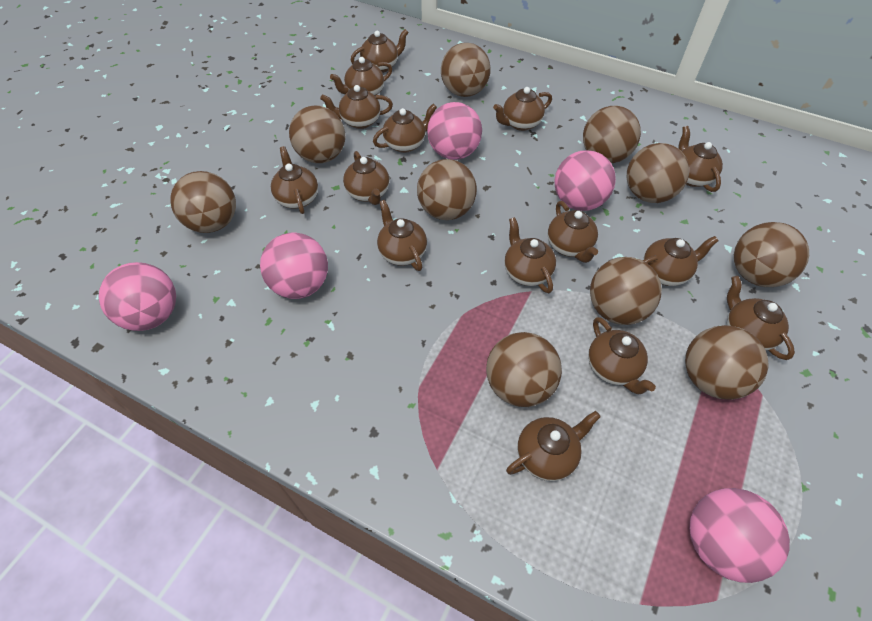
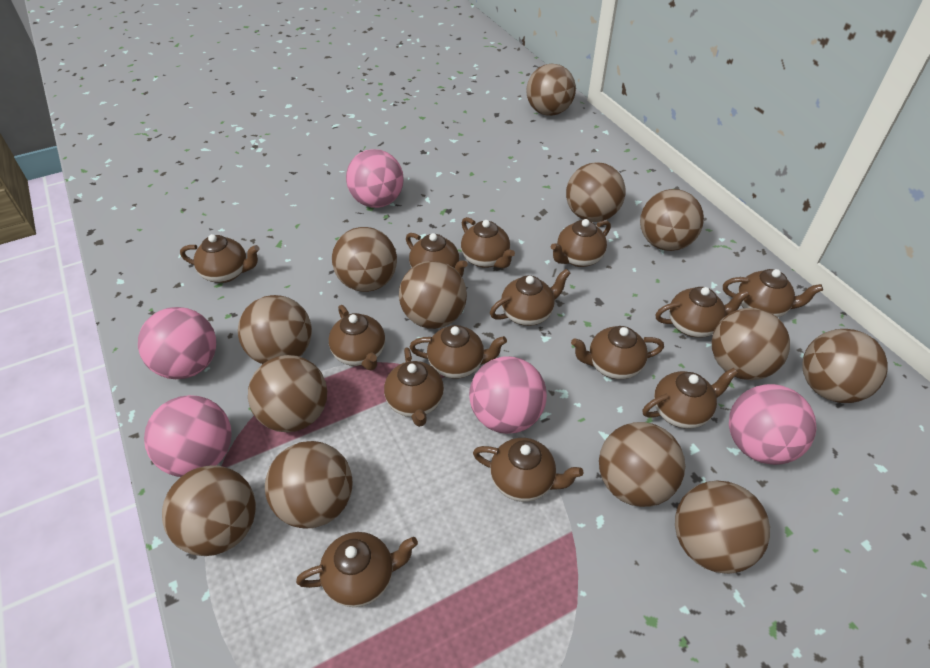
brown ball: 10 -> 13
brown teapot: 15 -> 14

